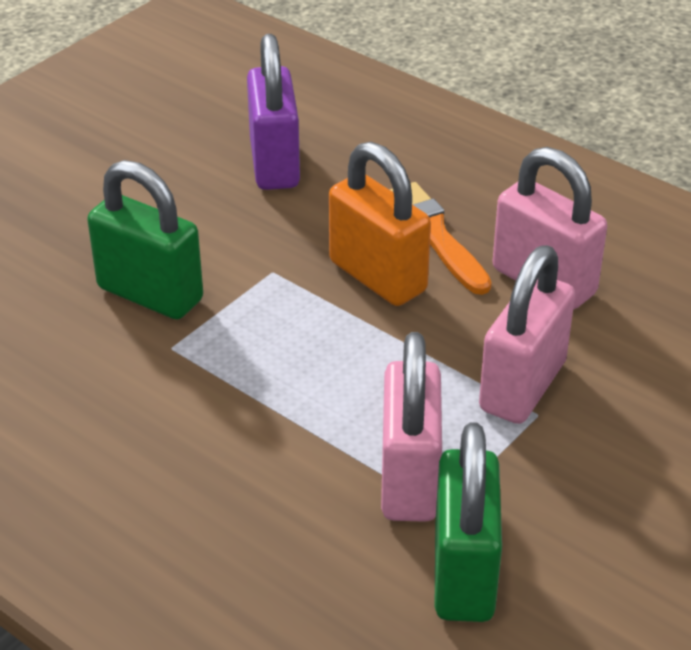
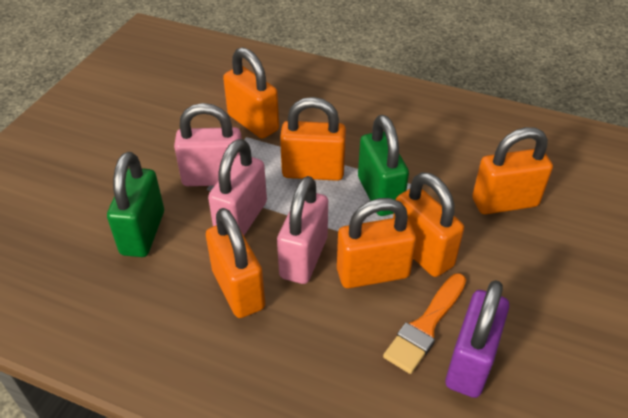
orange padlock: 1 -> 6

